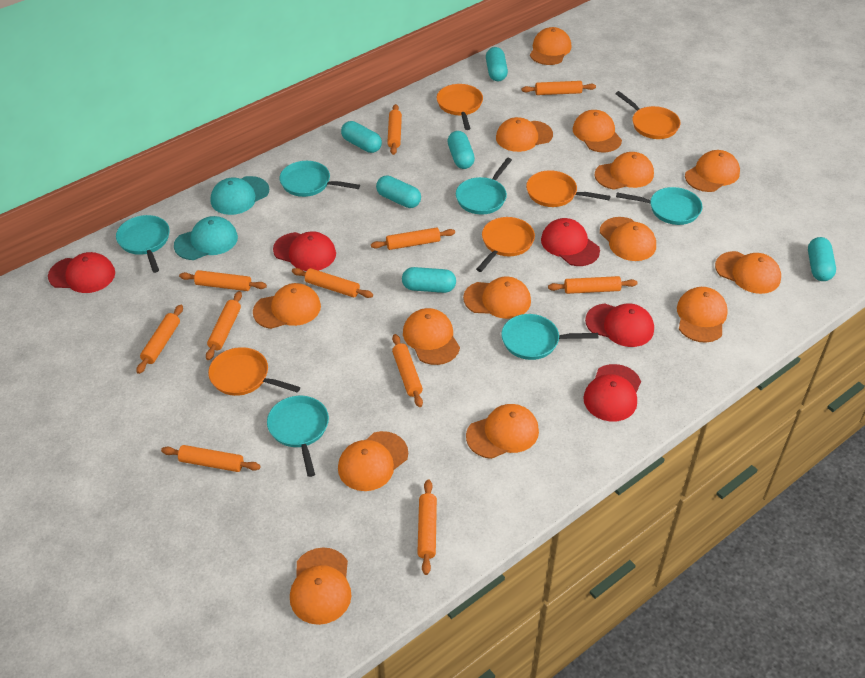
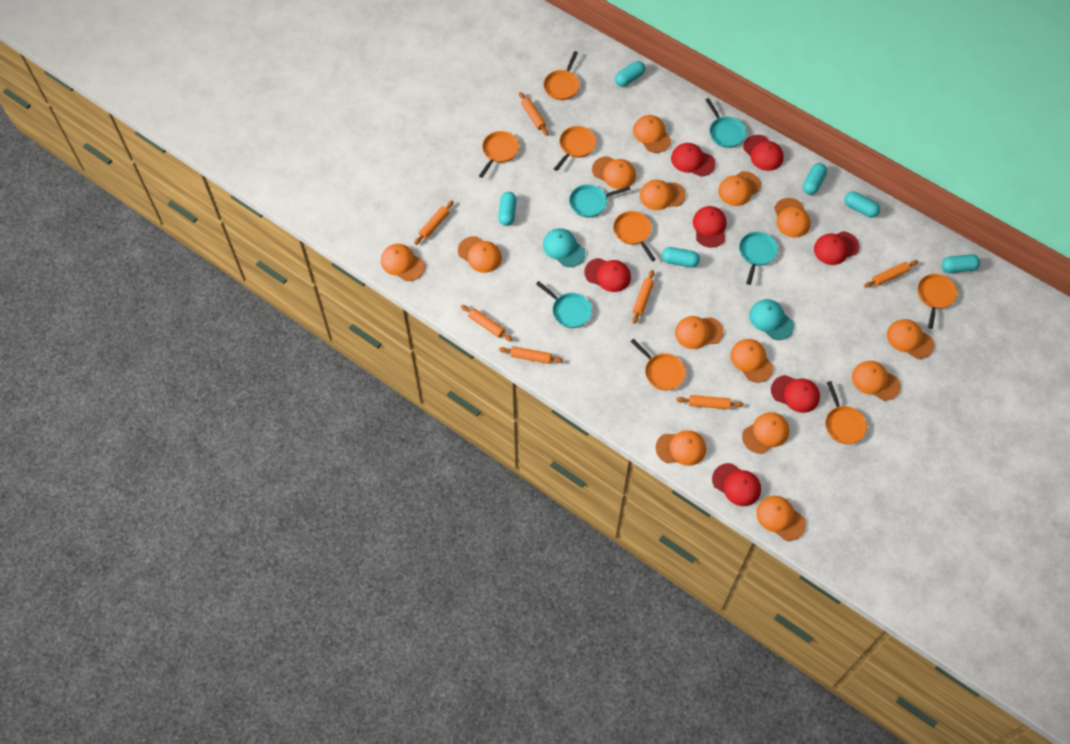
orange pan: 5 -> 7
orange rolling pin: 11 -> 7
red cap: 5 -> 7
turquoise pan: 6 -> 4

